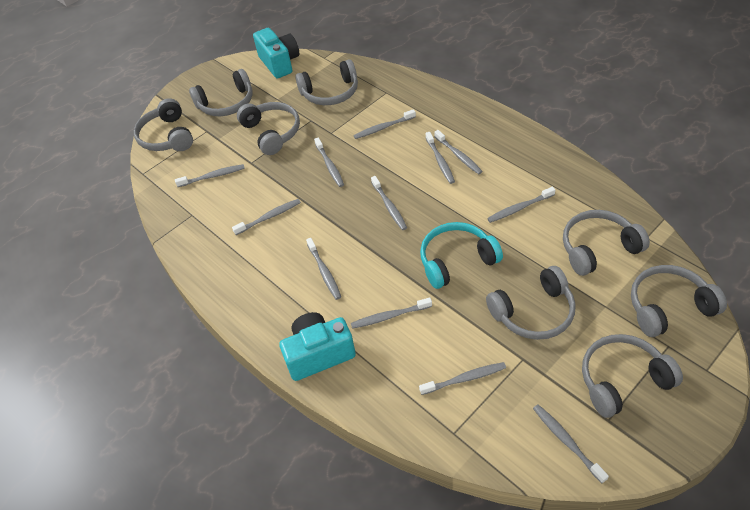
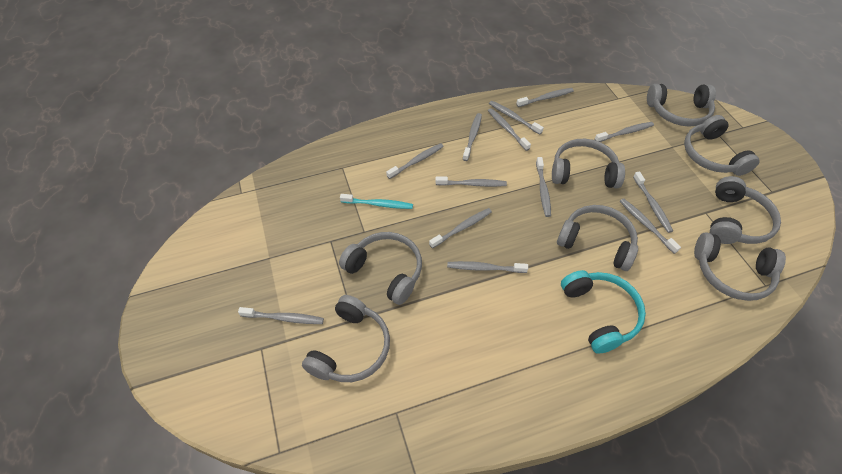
grey toothbrush: 12 -> 13
turquoise camera: 2 -> 0
turquoise toothbrush: 0 -> 1

